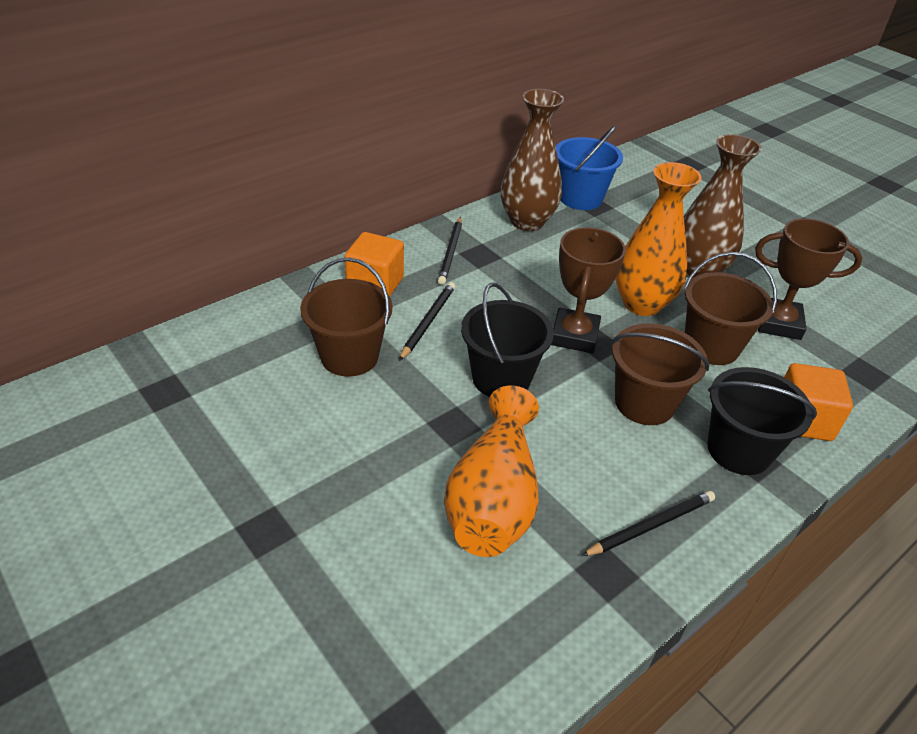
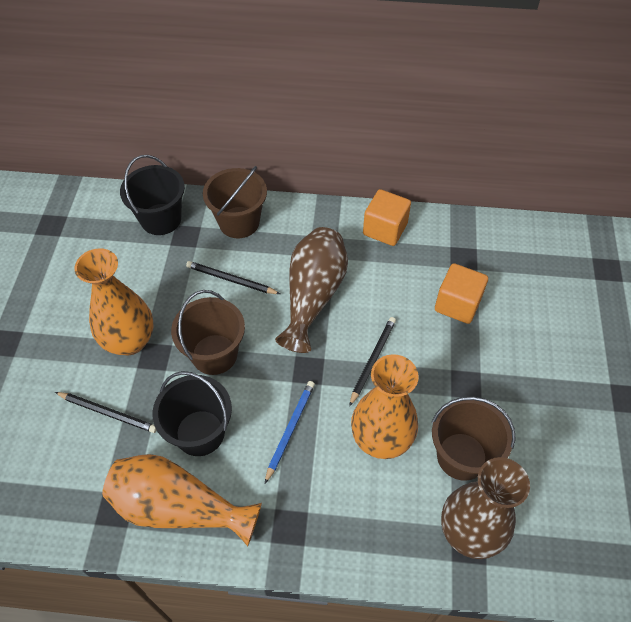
blue bucket: 1 -> 0
blue pencil: 0 -> 1
brown trophy: 2 -> 0
orange vase: 2 -> 3

